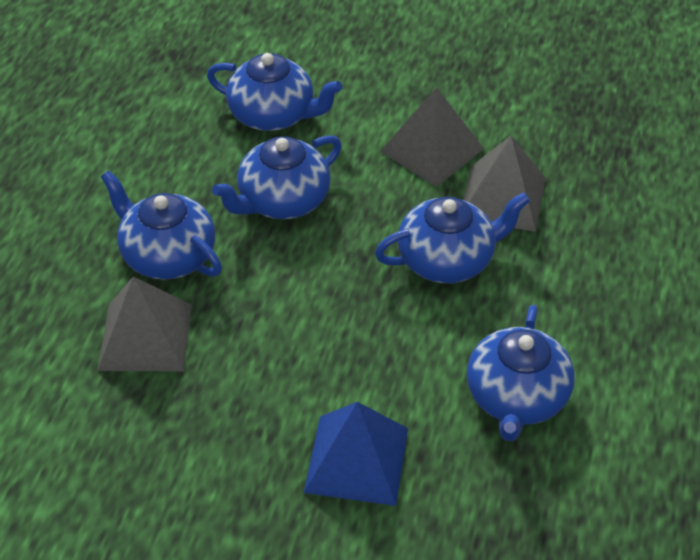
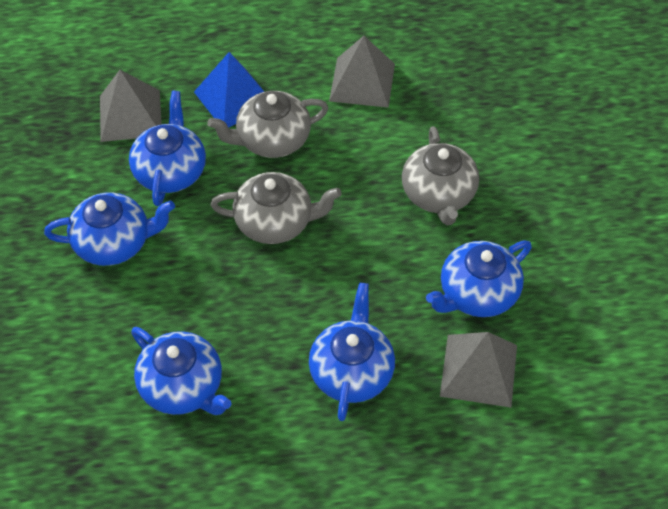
grey teapot: 0 -> 3

